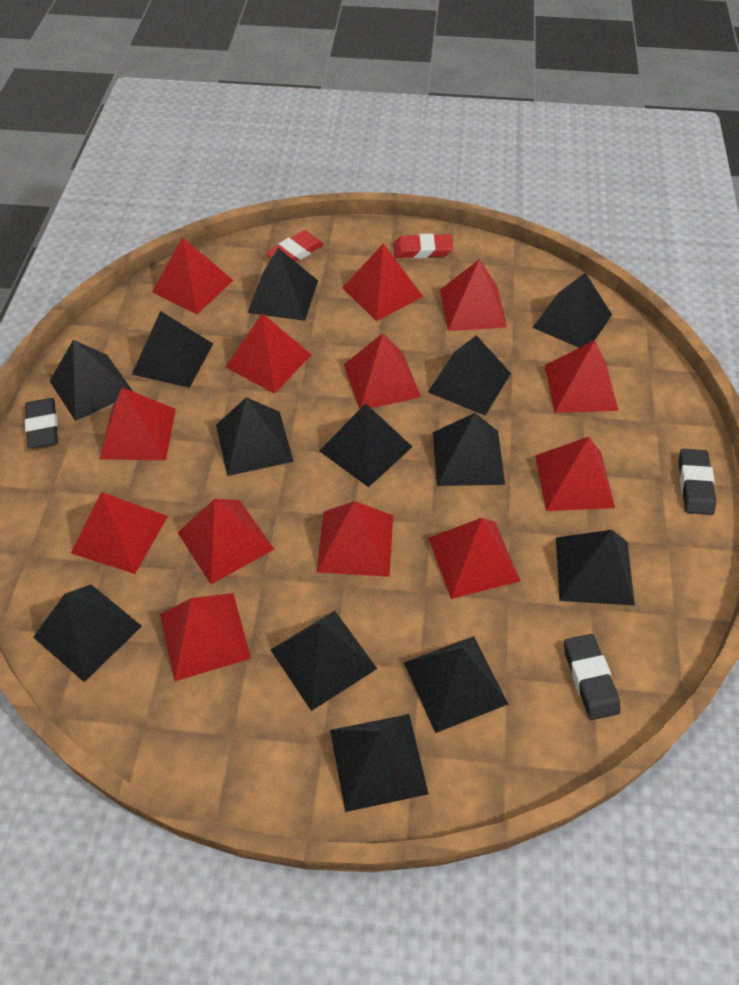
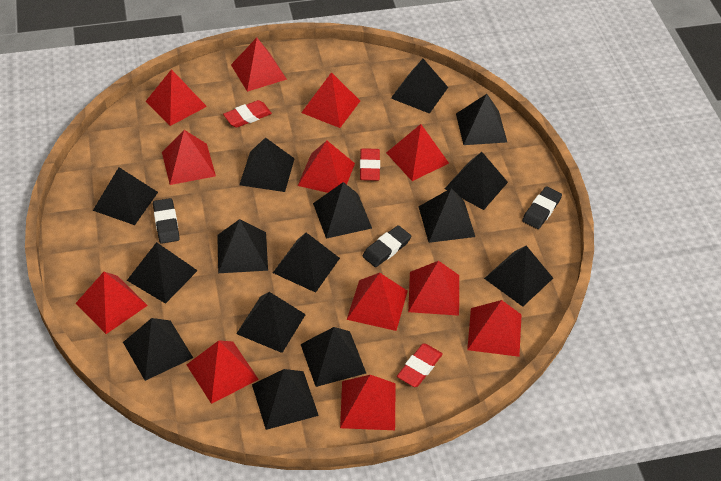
black pyramid: 13 -> 15
red eraser: 2 -> 3
red pyramid: 13 -> 12

